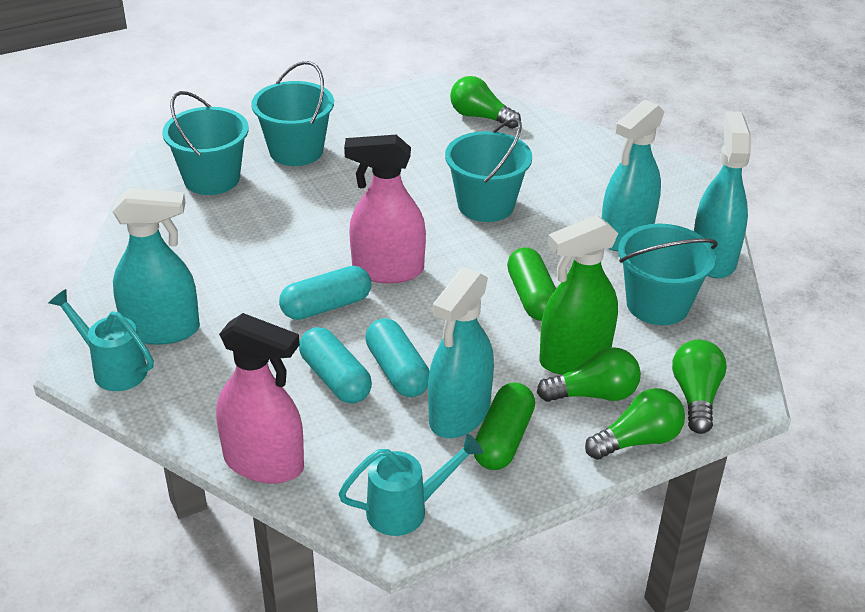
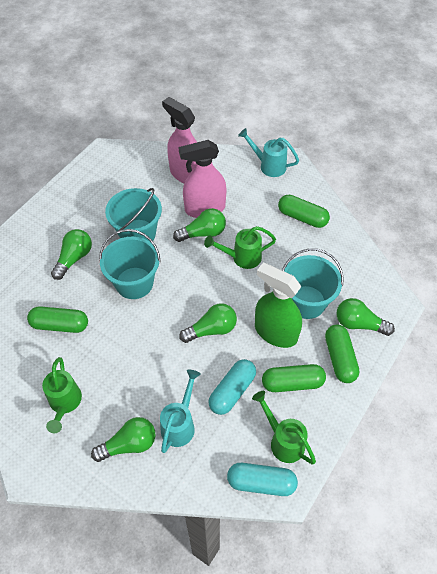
green capsule: 2 -> 4
green light bulb: 4 -> 5
green watering can: 0 -> 3
turquoise bucket: 4 -> 3
turquoise capsule: 3 -> 2
turquoise spray bottle: 4 -> 0

